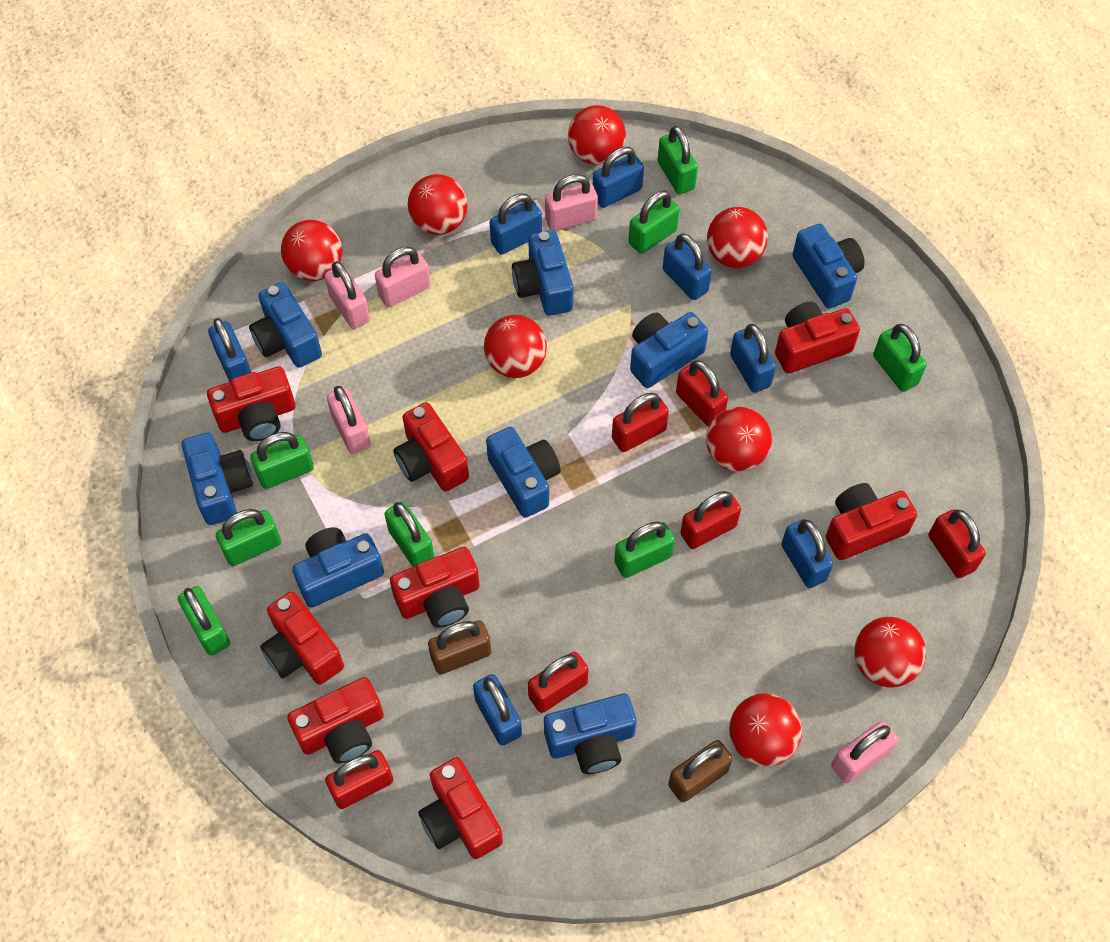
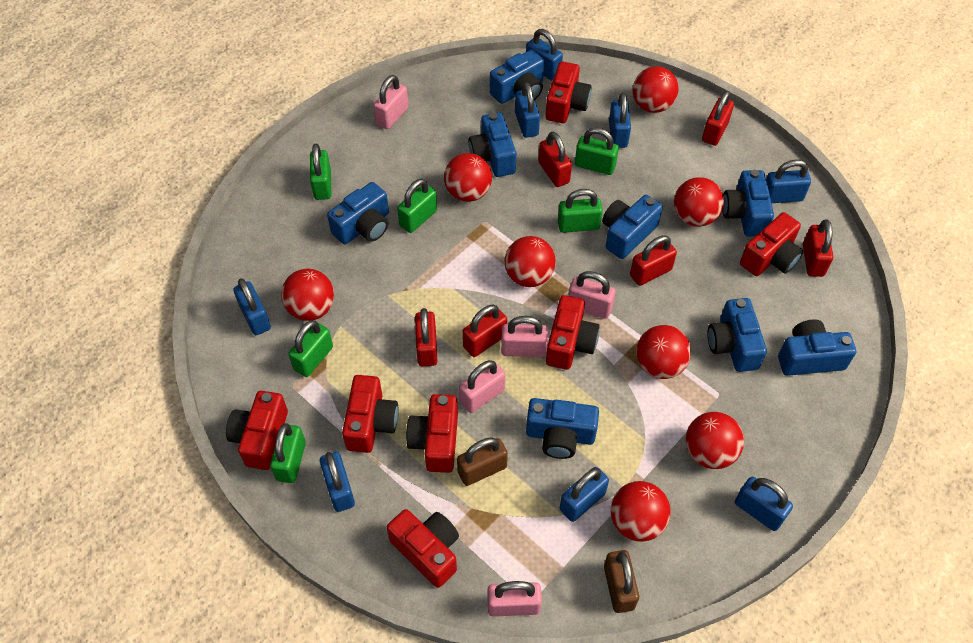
blue padlock: 7 -> 8
green padlock: 8 -> 6
red camera: 8 -> 7

